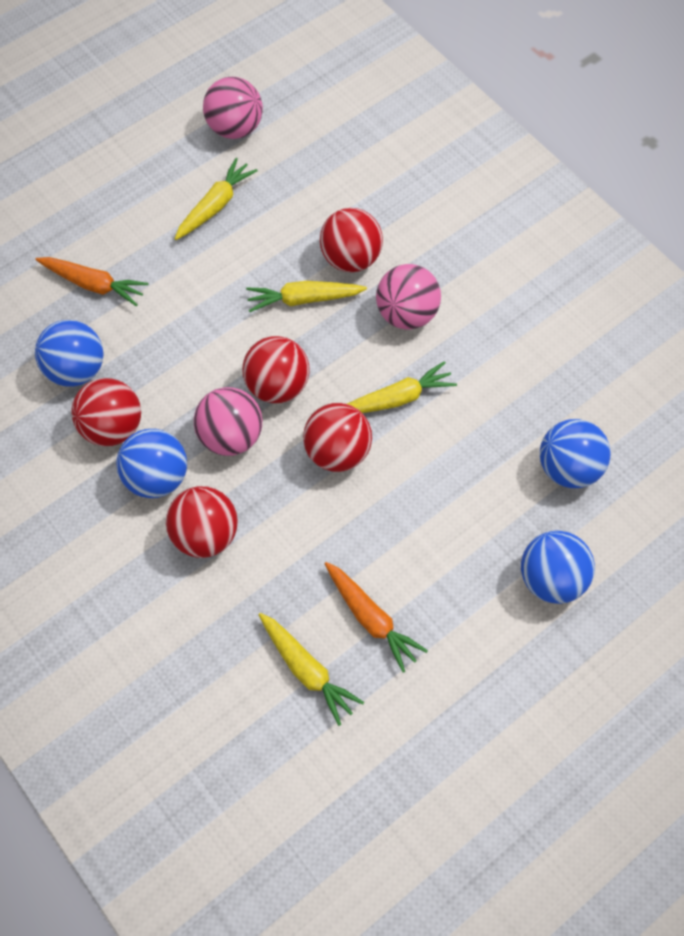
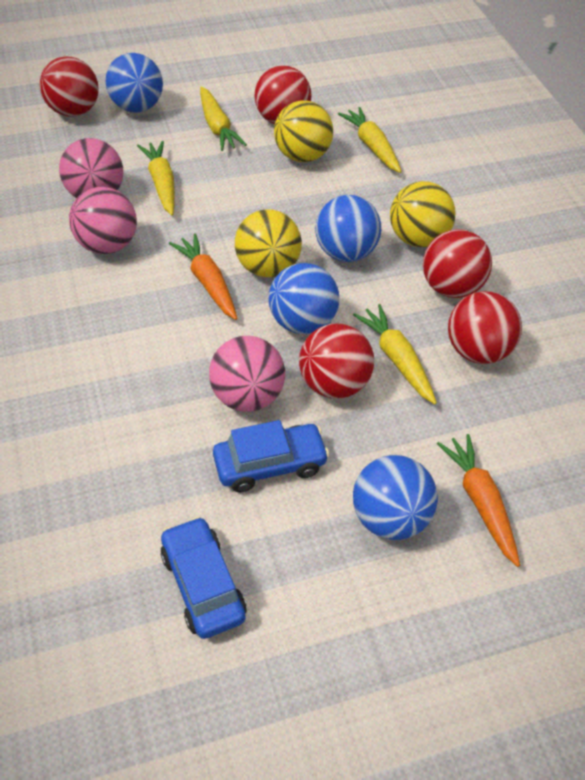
blue car: 0 -> 2
yellow ball: 0 -> 3

